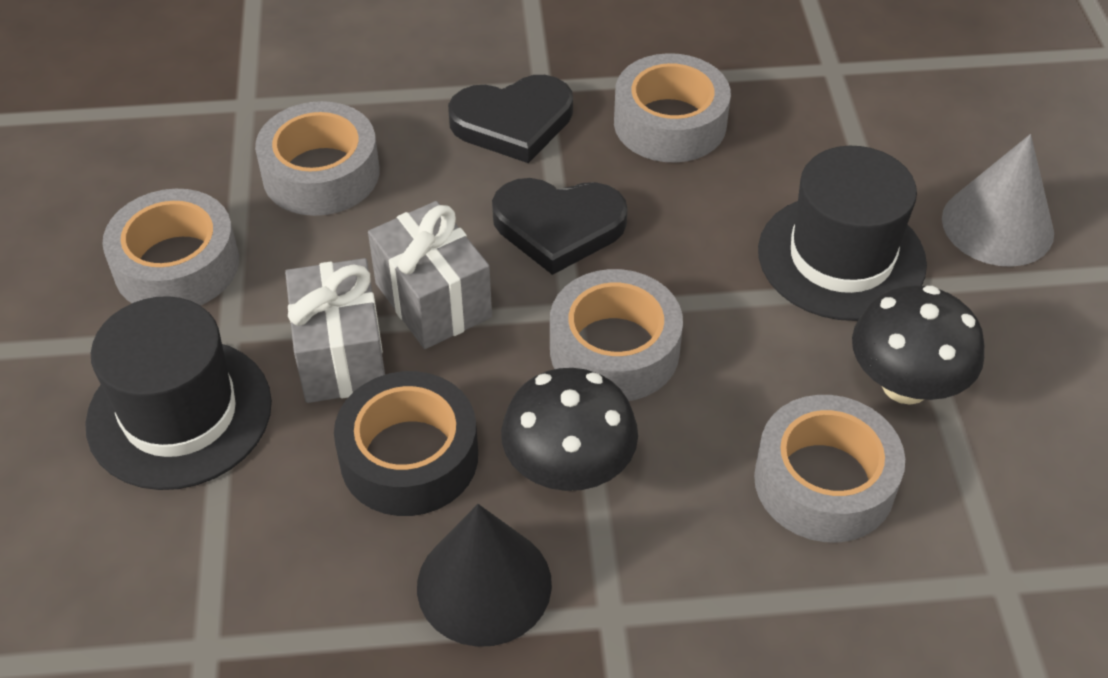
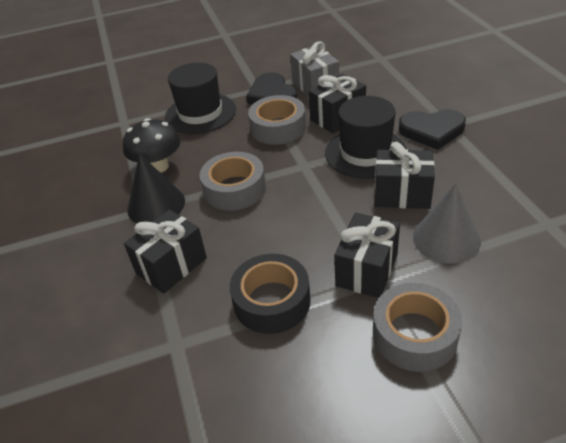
black gift: 0 -> 4
black mushroom: 2 -> 1
grey gift: 2 -> 1
grey tape: 5 -> 3

